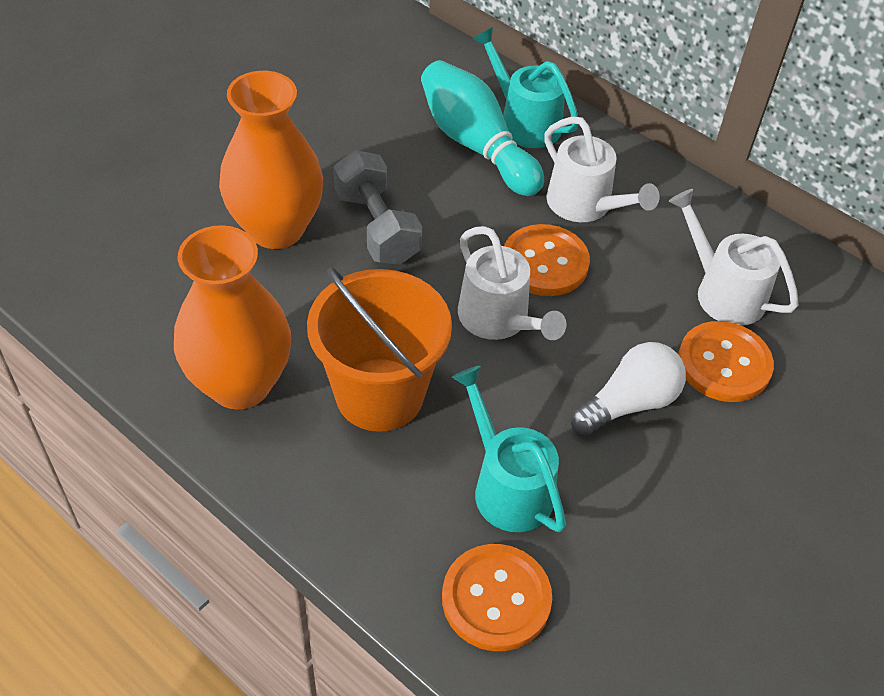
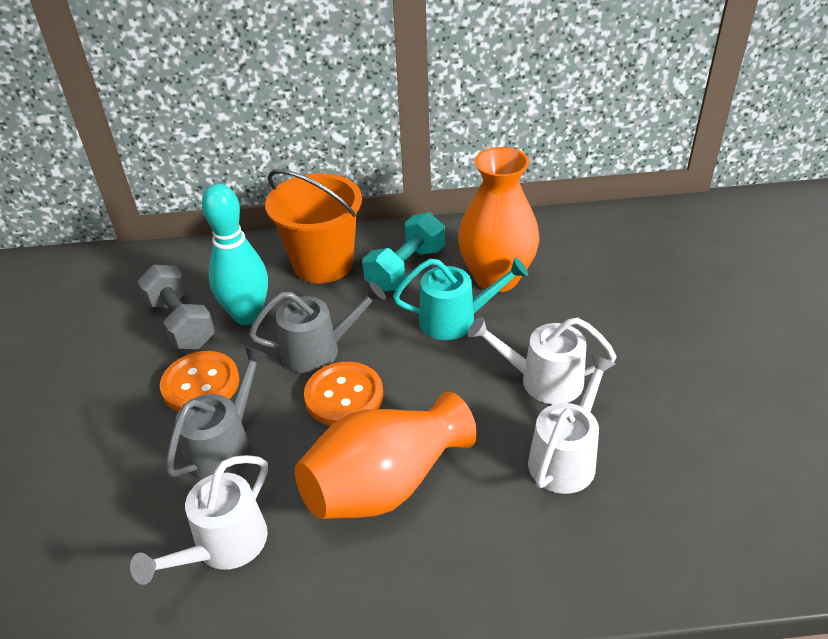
grey watering can: 0 -> 2
orange button: 3 -> 2
turquoise dumbbell: 0 -> 1
turquoise watering can: 2 -> 1
white light bulb: 1 -> 0

